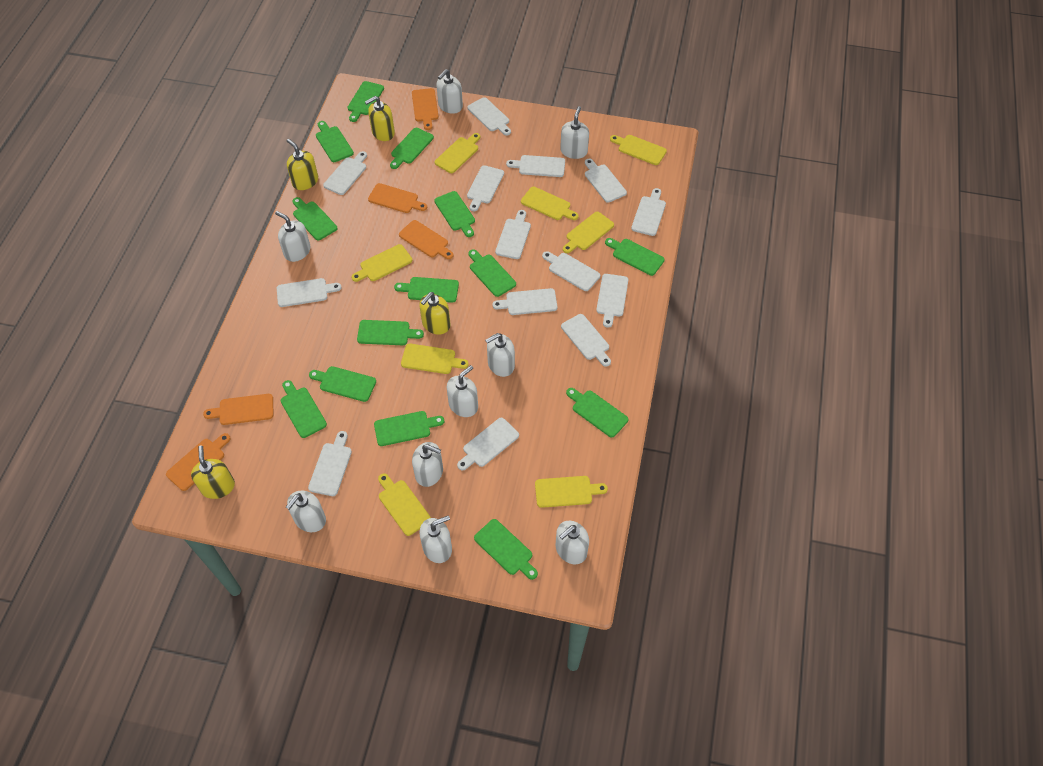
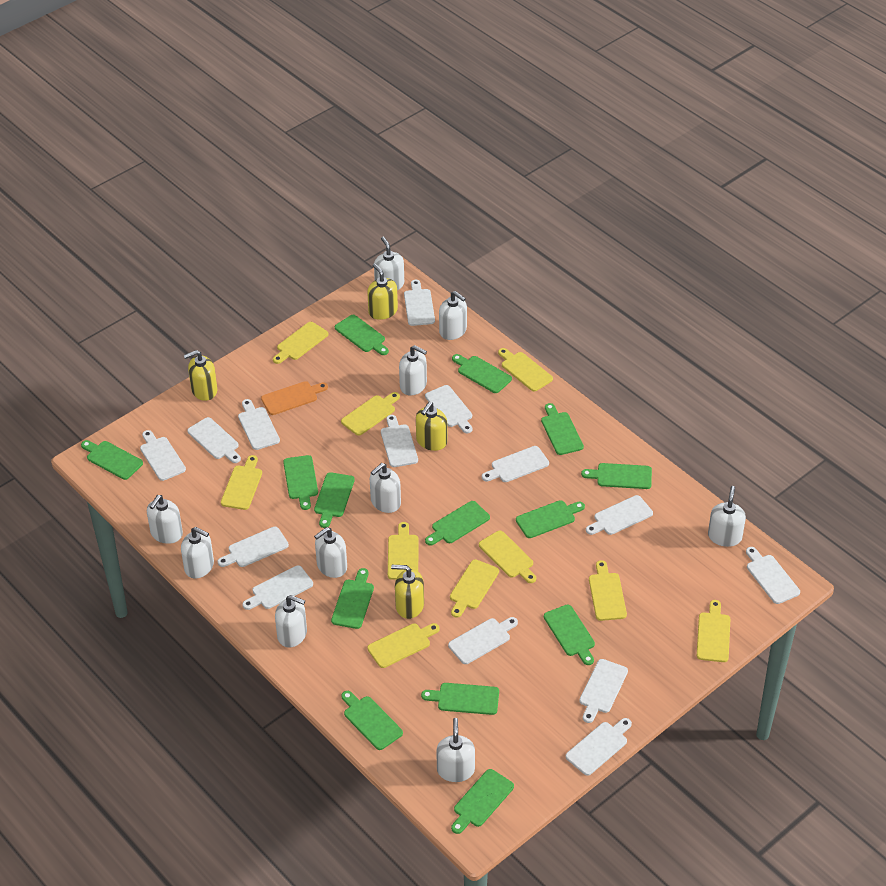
orange cutting board: 5 -> 1
white soap dispenser: 9 -> 10
yellow cutting board: 8 -> 10

